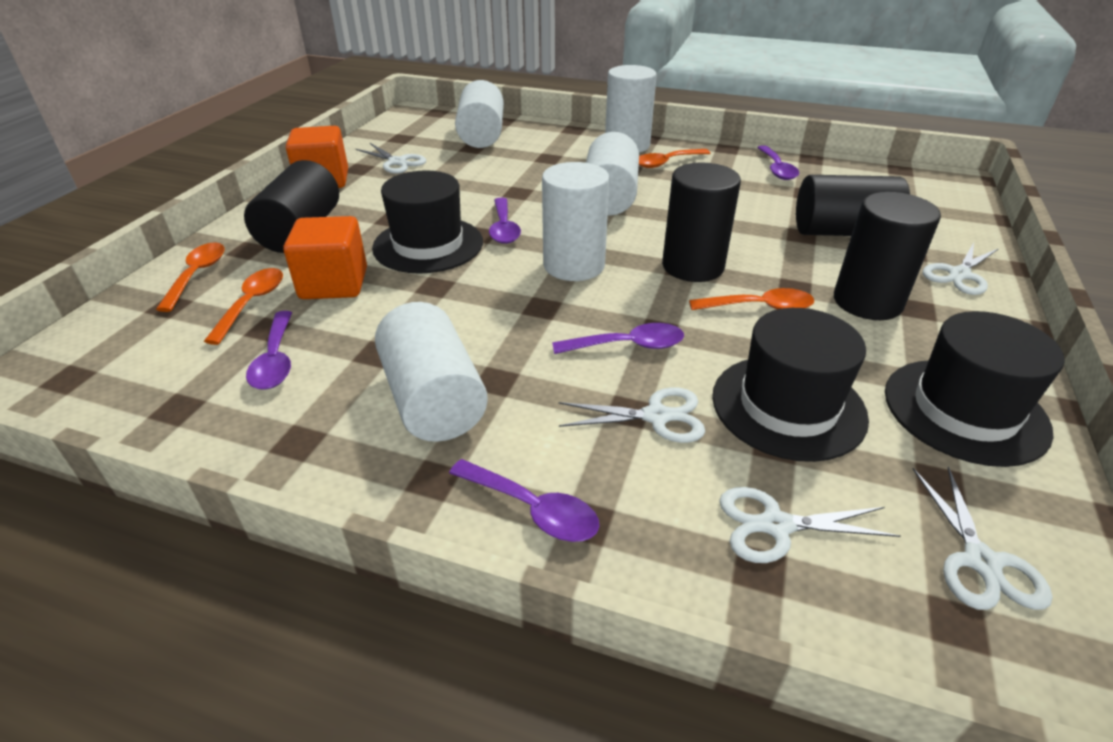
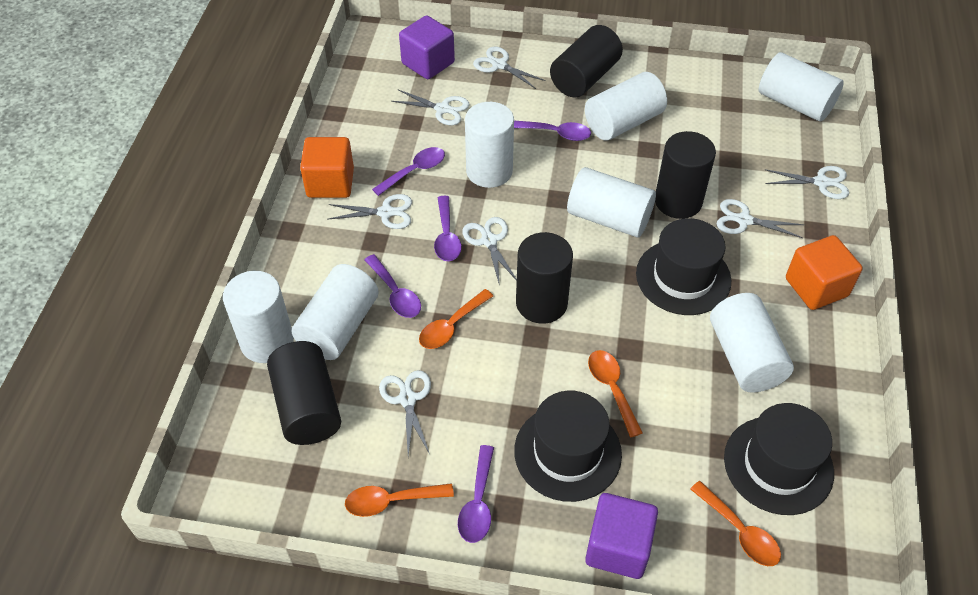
purple cube: 0 -> 2
white cylinder: 5 -> 7
white scissors: 5 -> 7

